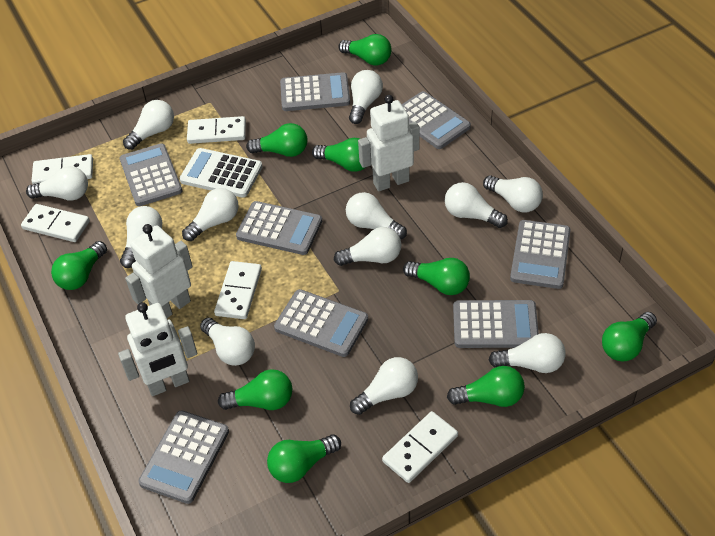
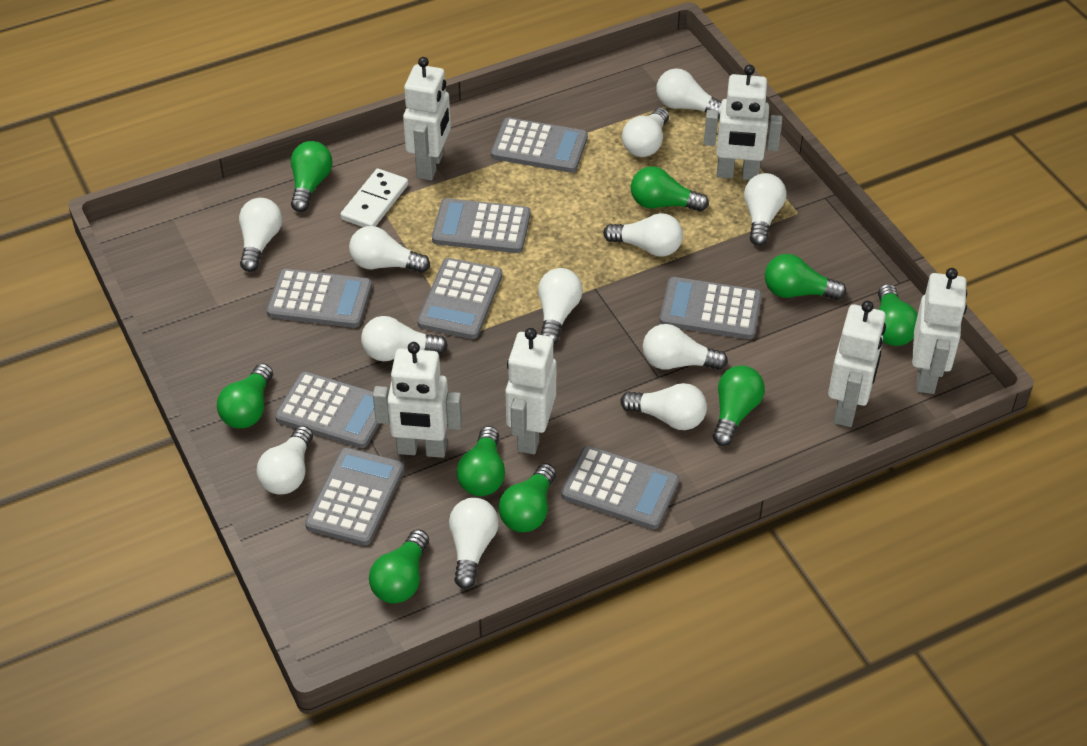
white calculator: 1 -> 0
white domino: 5 -> 1
white robot: 3 -> 6

